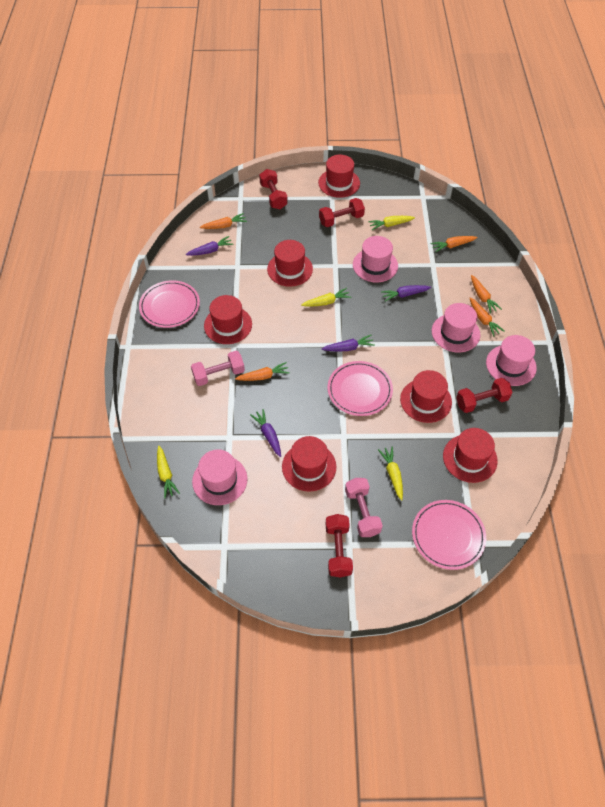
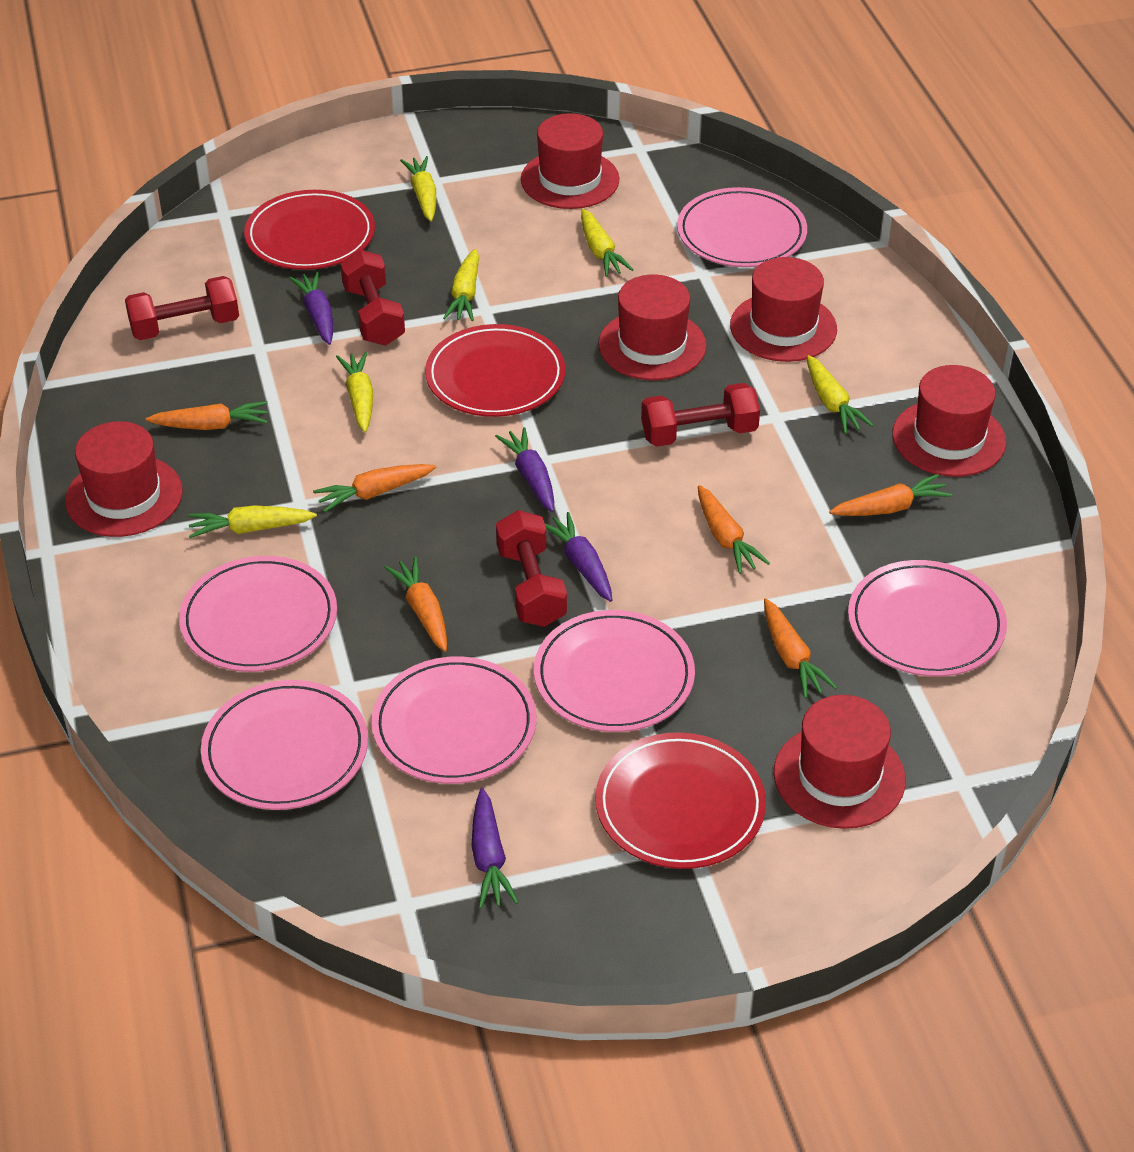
orange carrot: 5 -> 6
pink dumbbell: 2 -> 0
pink hat: 4 -> 0
pink plate: 3 -> 6
red plate: 0 -> 3
yellow carrot: 4 -> 6

